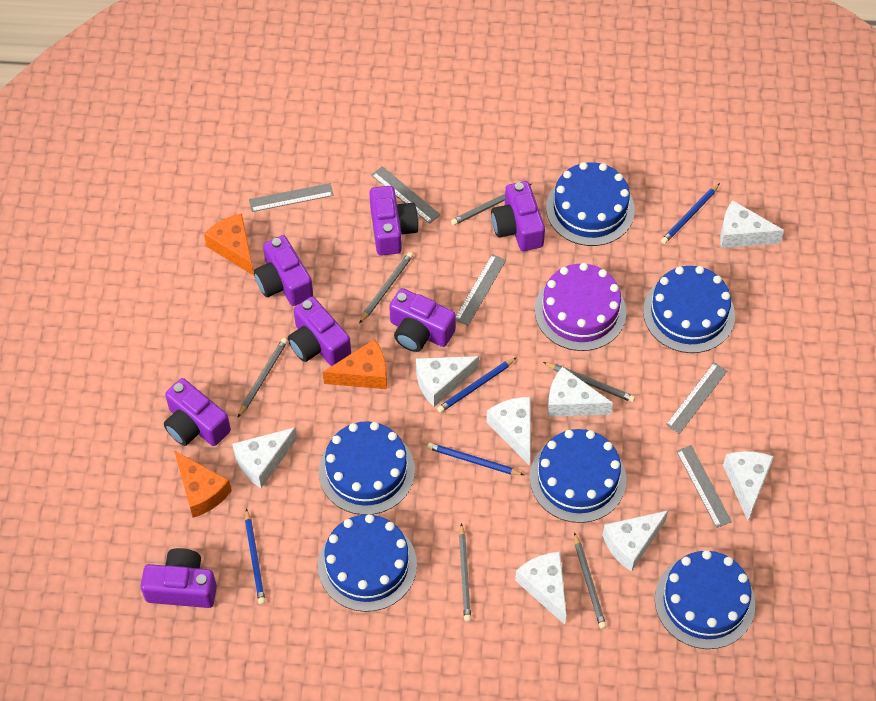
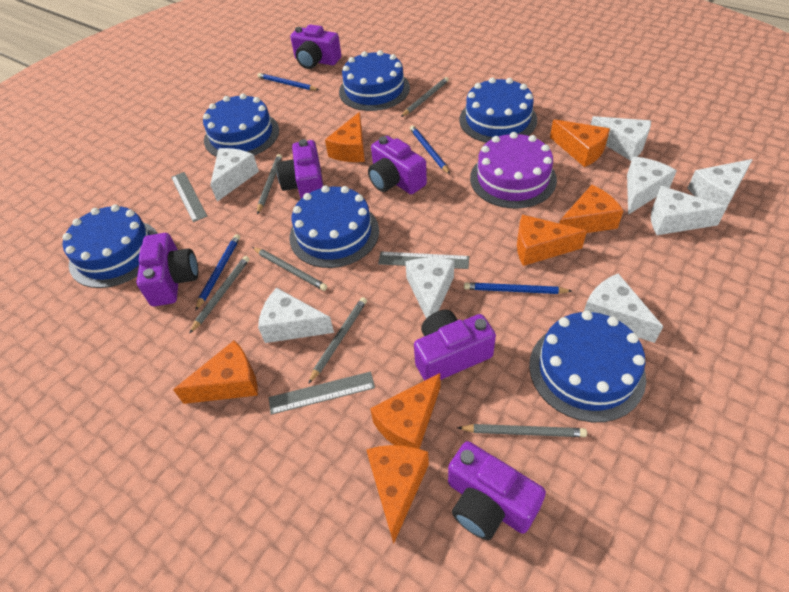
grey ruler: 5 -> 3
orange cheese: 3 -> 7
purple camera: 7 -> 6

